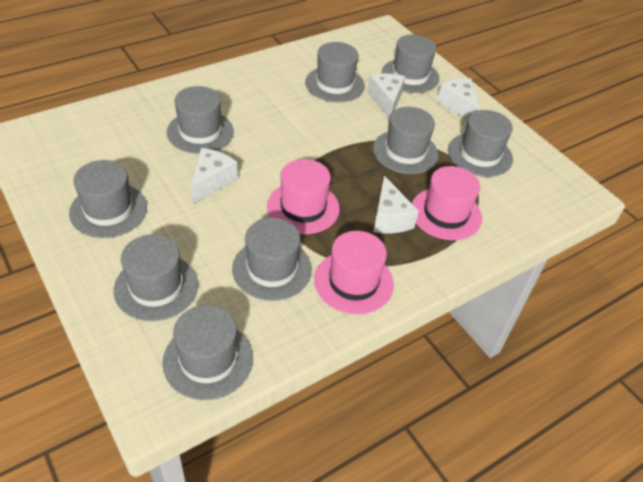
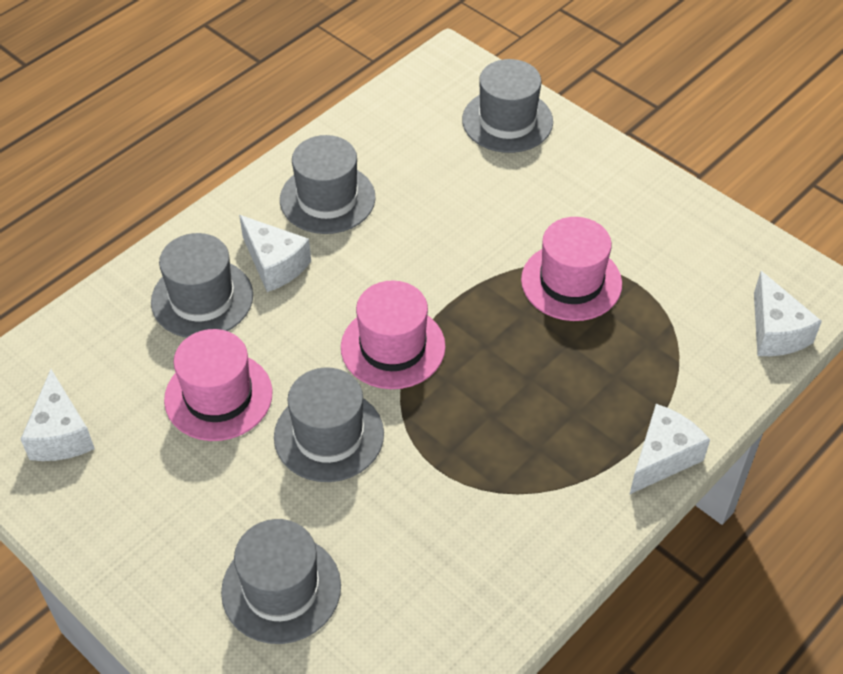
grey hat: 9 -> 5

